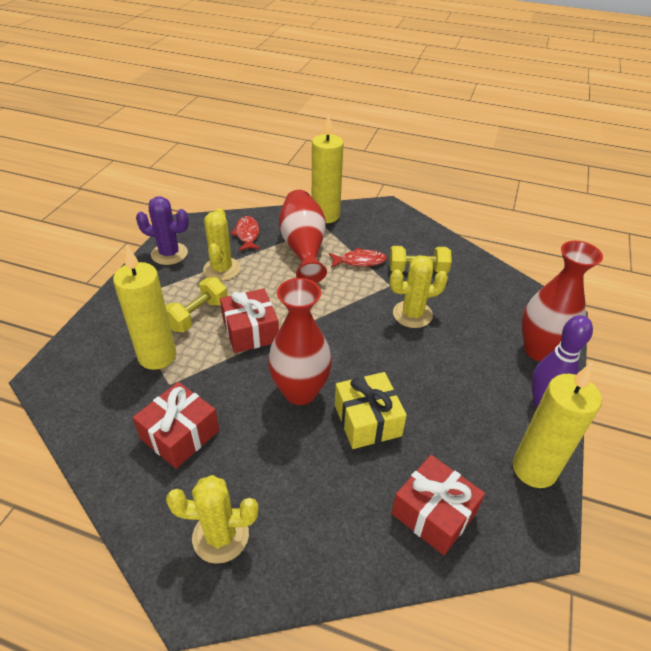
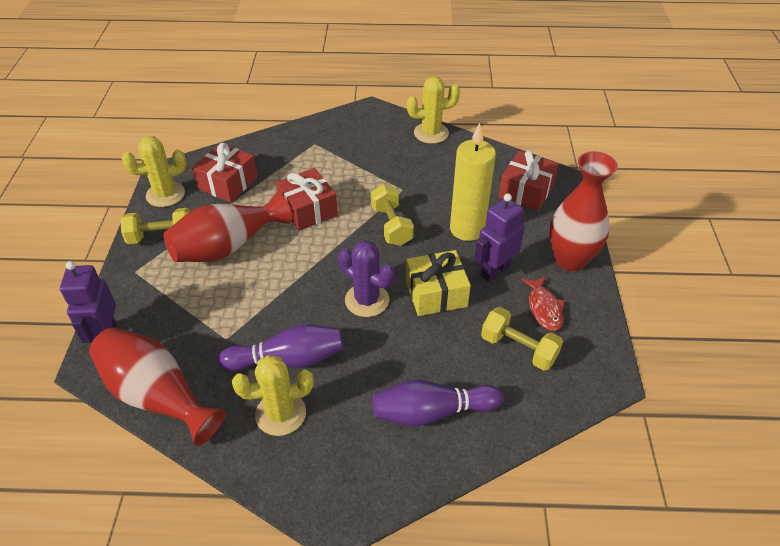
purple bowling pin: 1 -> 2
purple robot: 0 -> 2
red fish: 2 -> 1
yellow candle: 3 -> 1
yellow dumbbell: 2 -> 3

